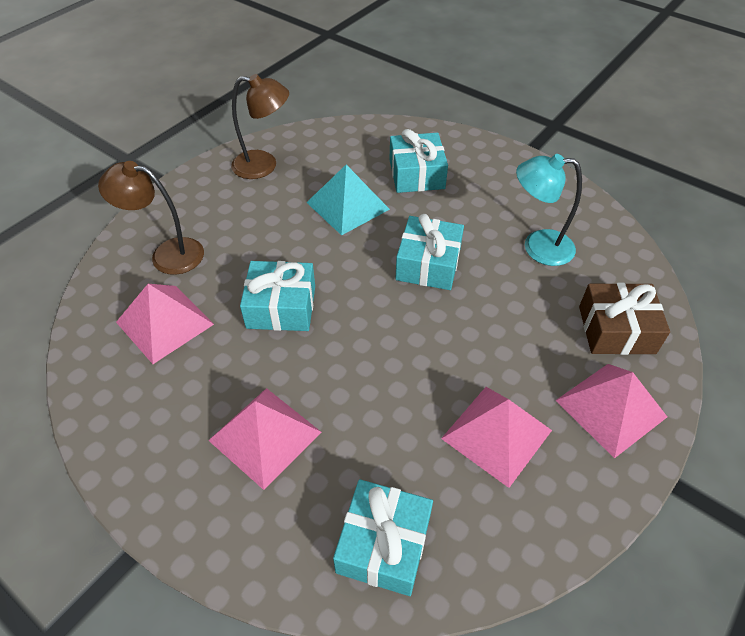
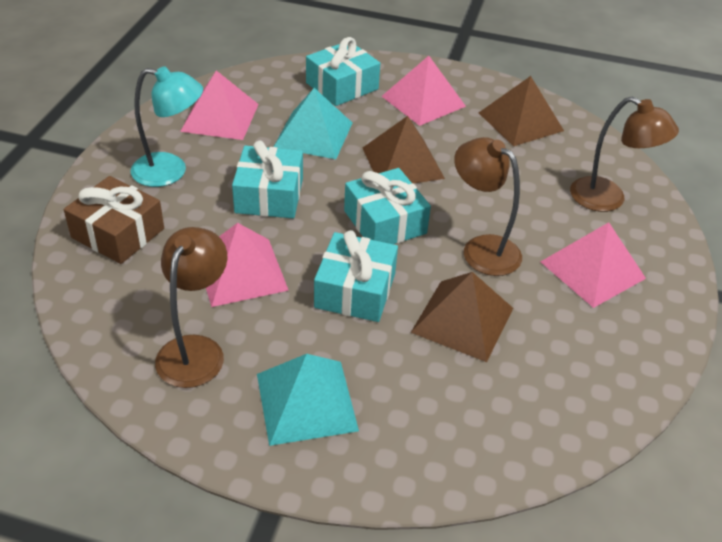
brown lamp: 2 -> 3
brown pyramid: 0 -> 3
turquoise pyramid: 1 -> 2

